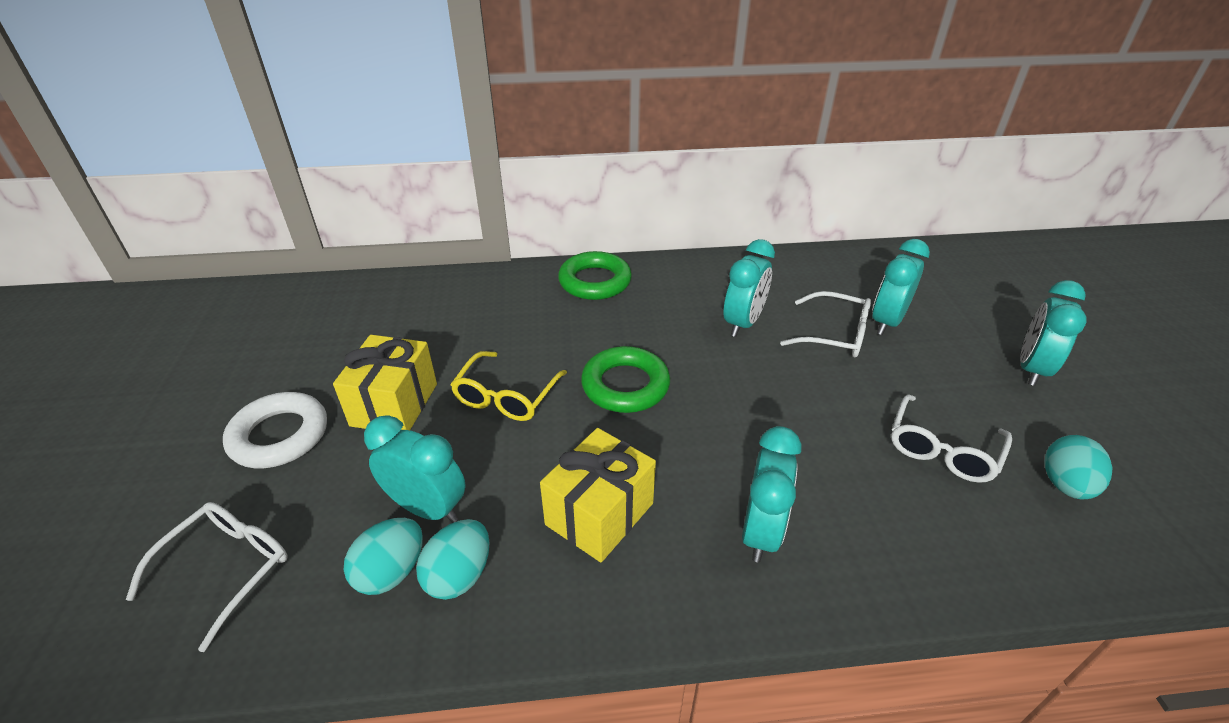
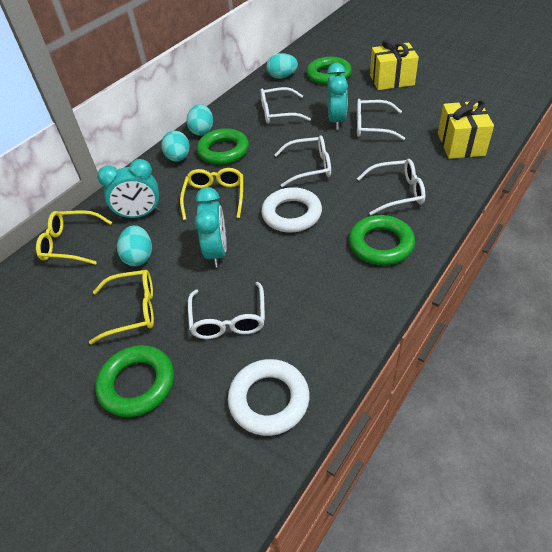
green ring: 2 -> 4
turquoise clock: 5 -> 3
turquoise egg: 3 -> 4
white glasses: 3 -> 5
white ring: 1 -> 2
yellow glasses: 1 -> 3

